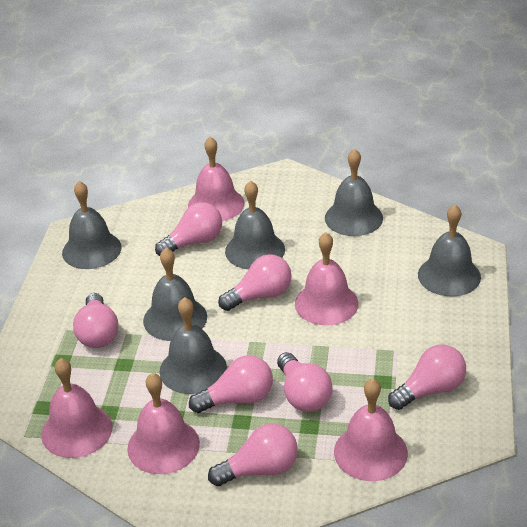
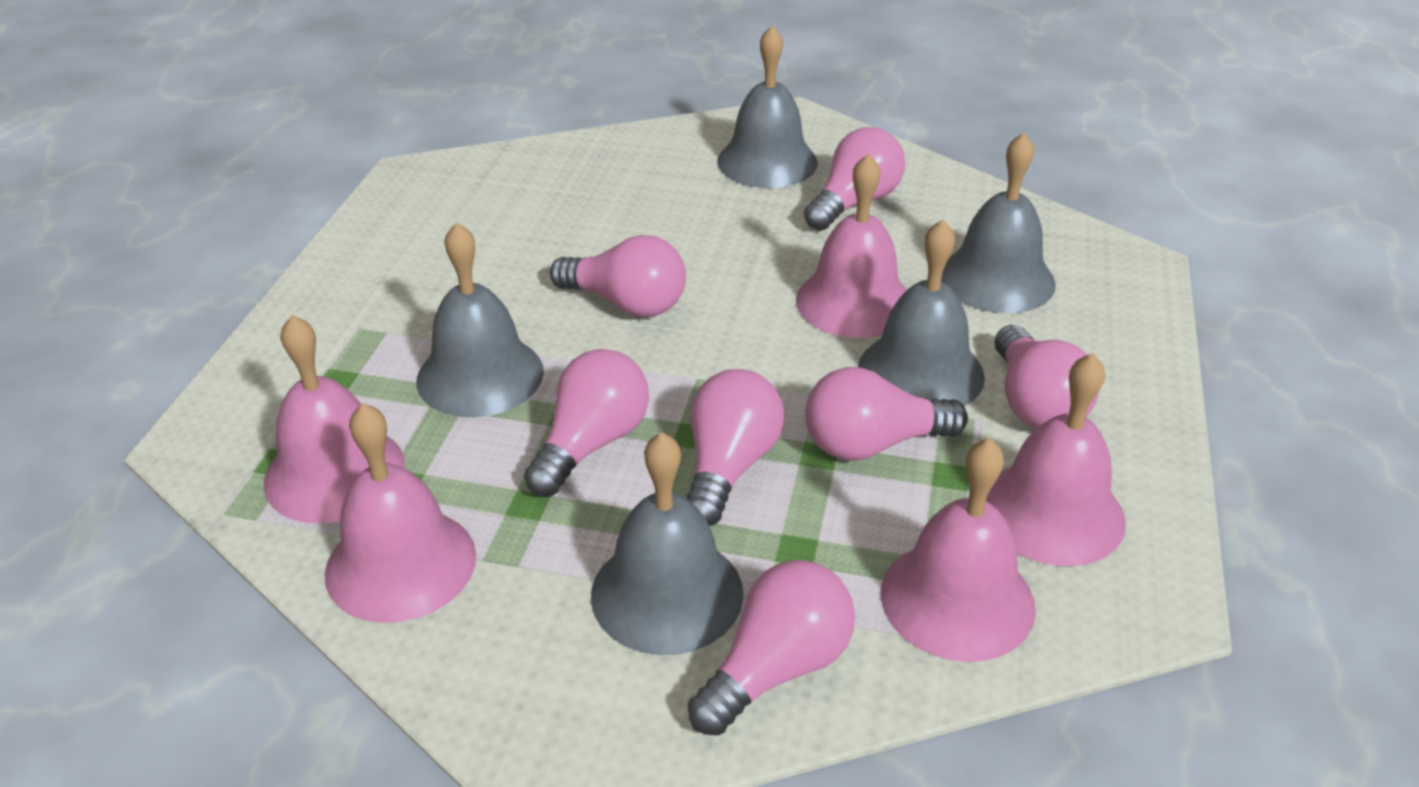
grey bell: 6 -> 5

